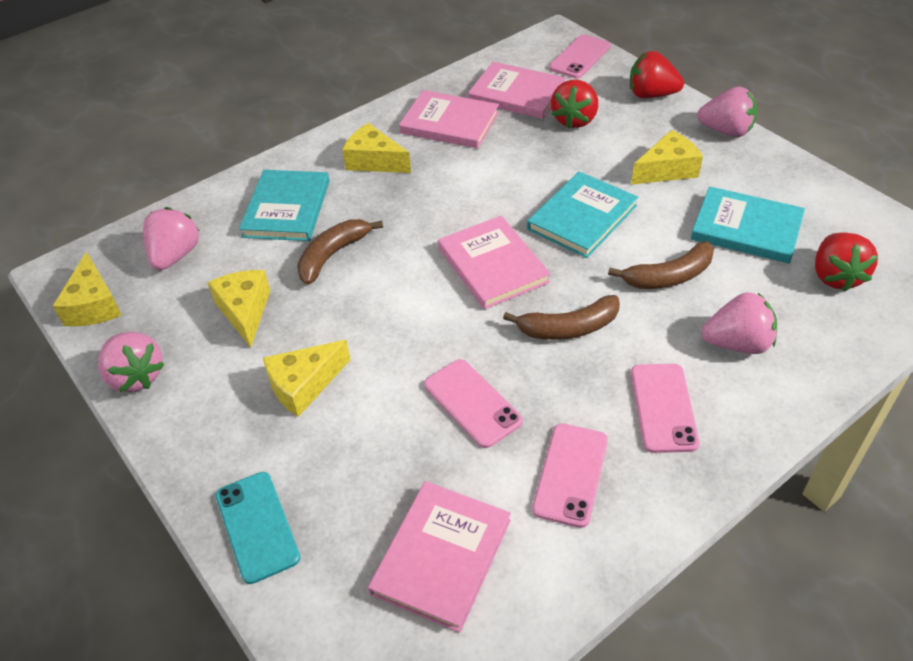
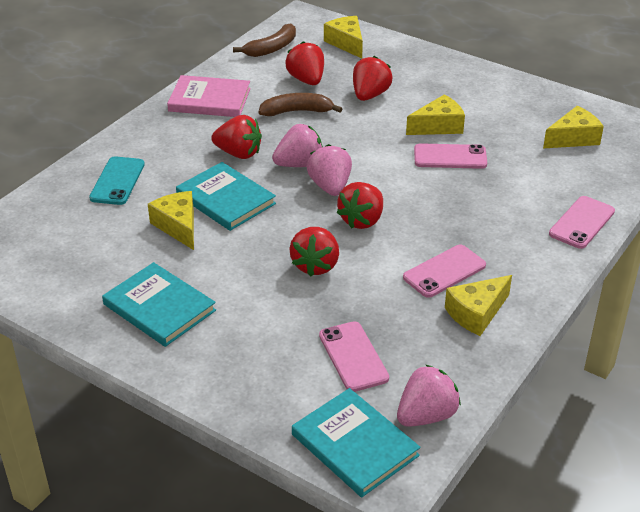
brown banana: 3 -> 2
pink book: 4 -> 1
pink strawberry: 4 -> 3
red strawberry: 3 -> 5

